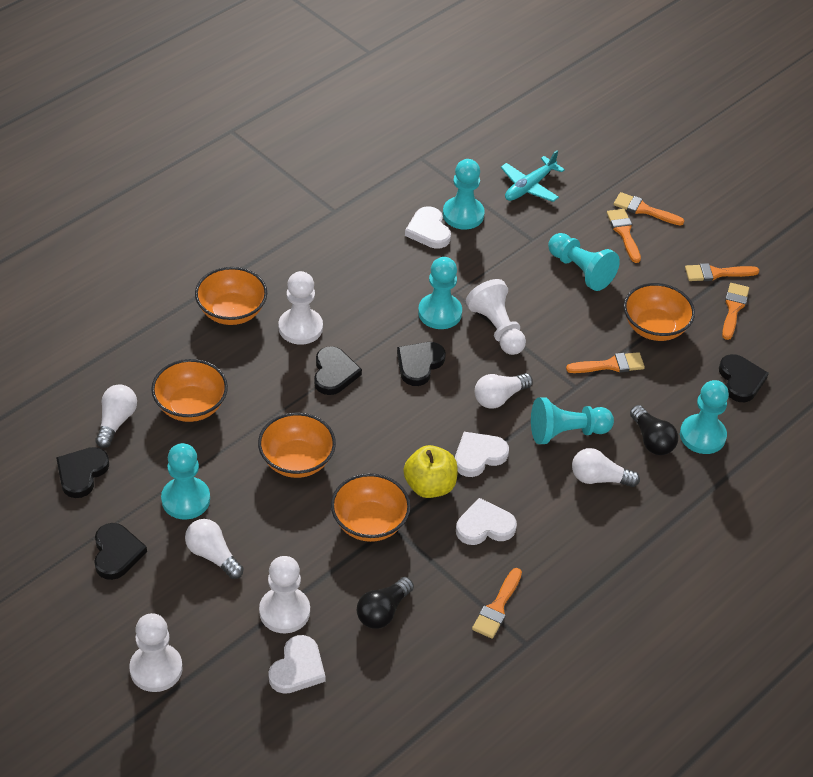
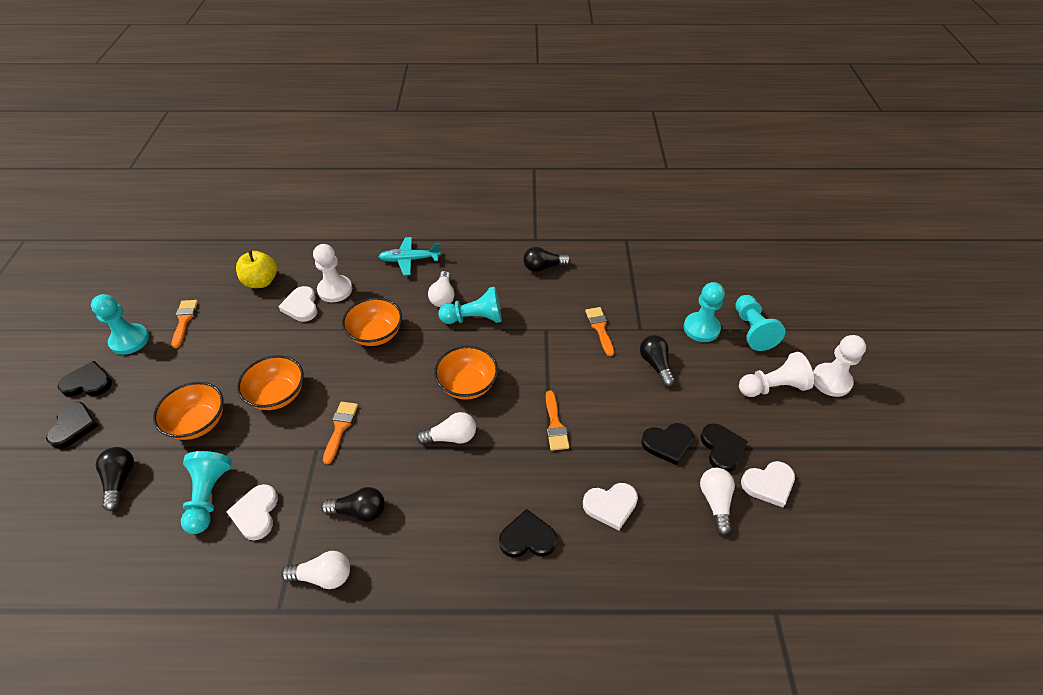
black light bulb: 2 -> 4
orange bowl: 5 -> 4
orange brush: 6 -> 4
turquoise pawn: 6 -> 5
white pawn: 4 -> 3

